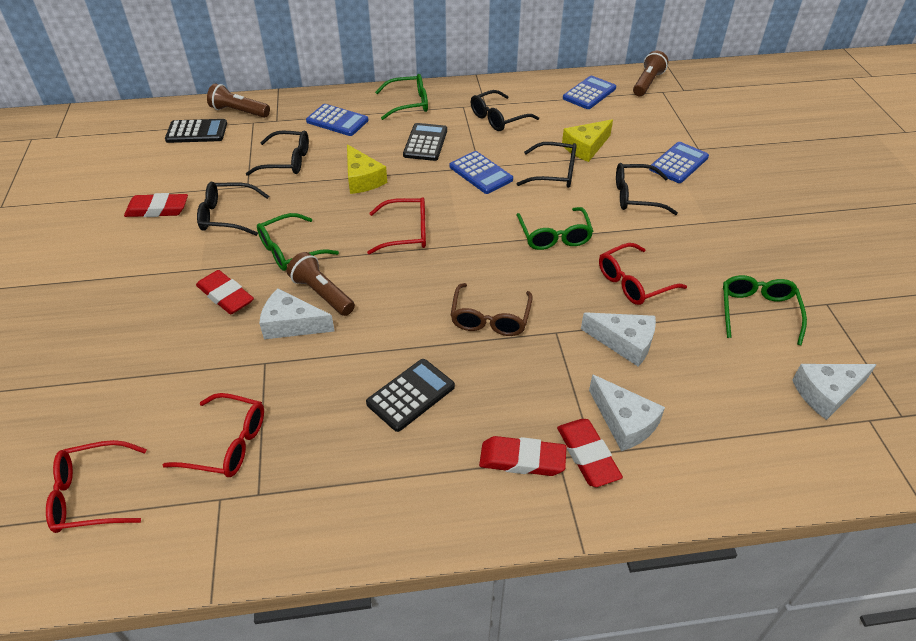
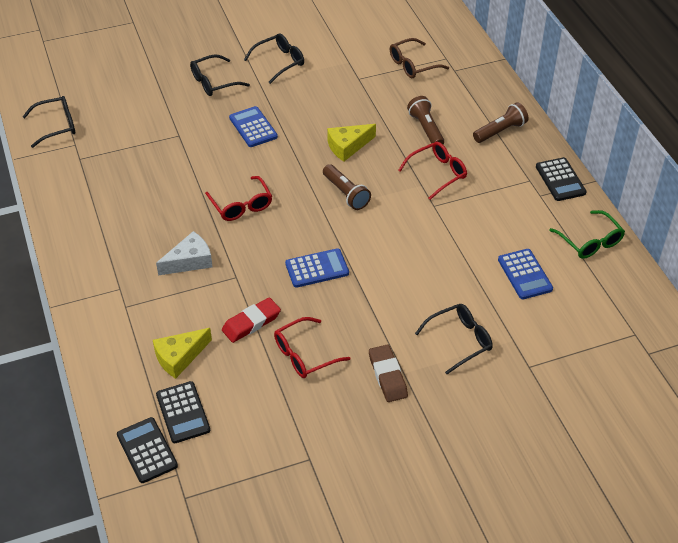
black glasses: 5 -> 4
blue calculator: 4 -> 3
brown eraser: 0 -> 1
green glasses: 4 -> 1
red eraser: 4 -> 1
red glasses: 4 -> 3
white cheese: 4 -> 1

